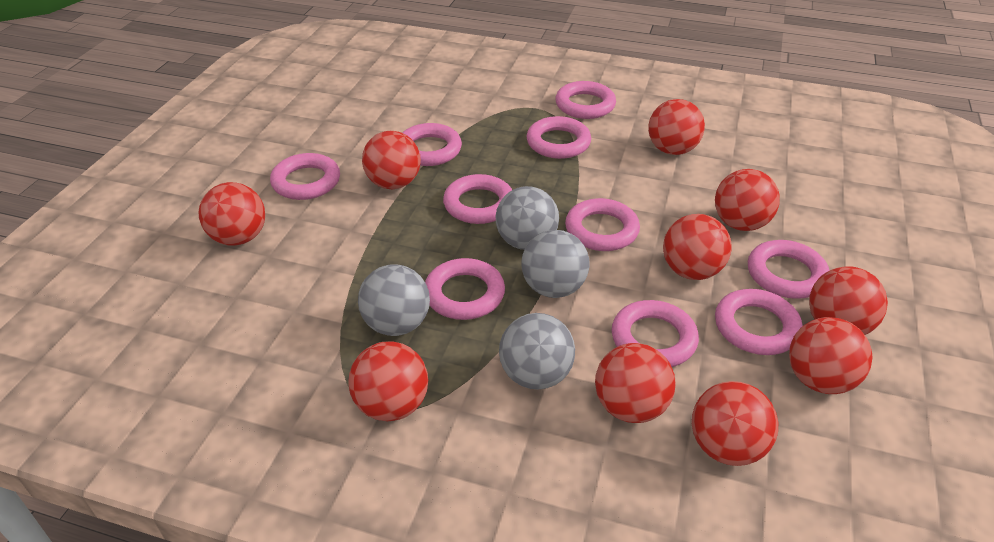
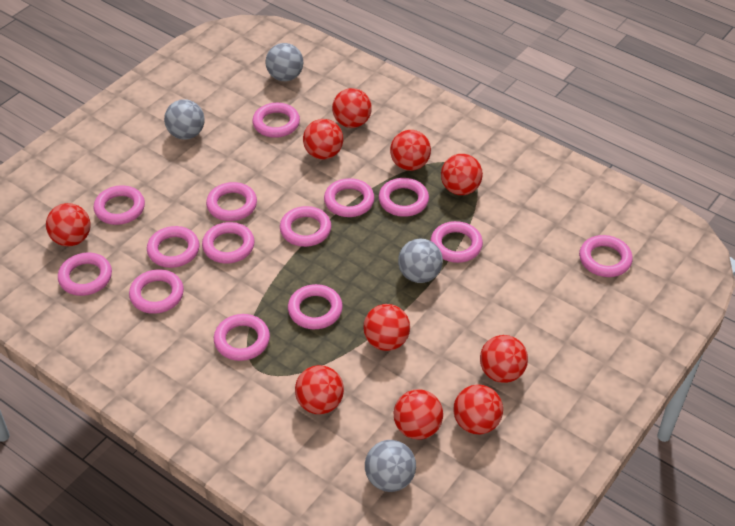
pink ring: 10 -> 14

